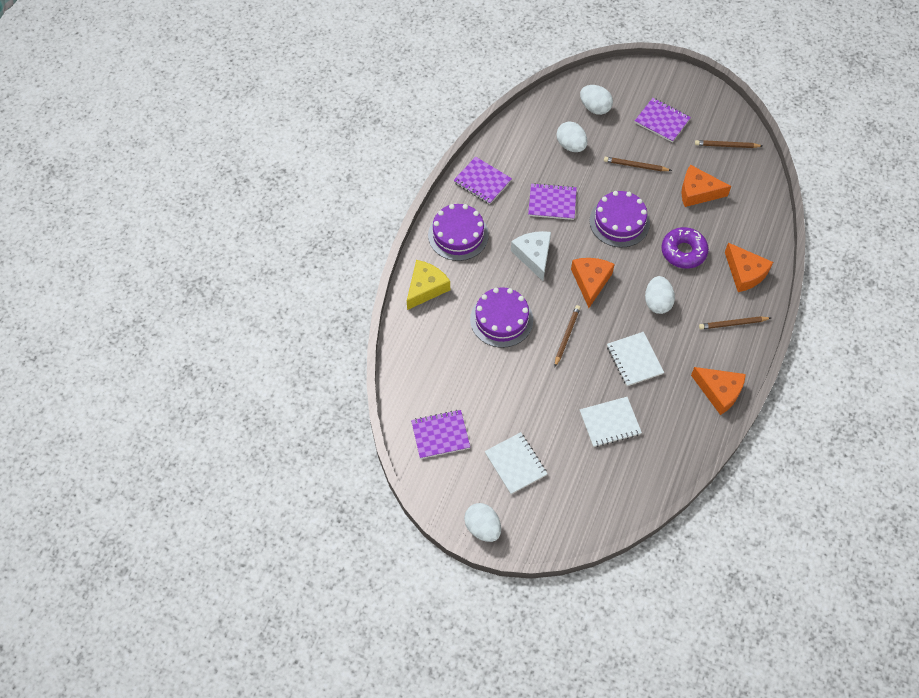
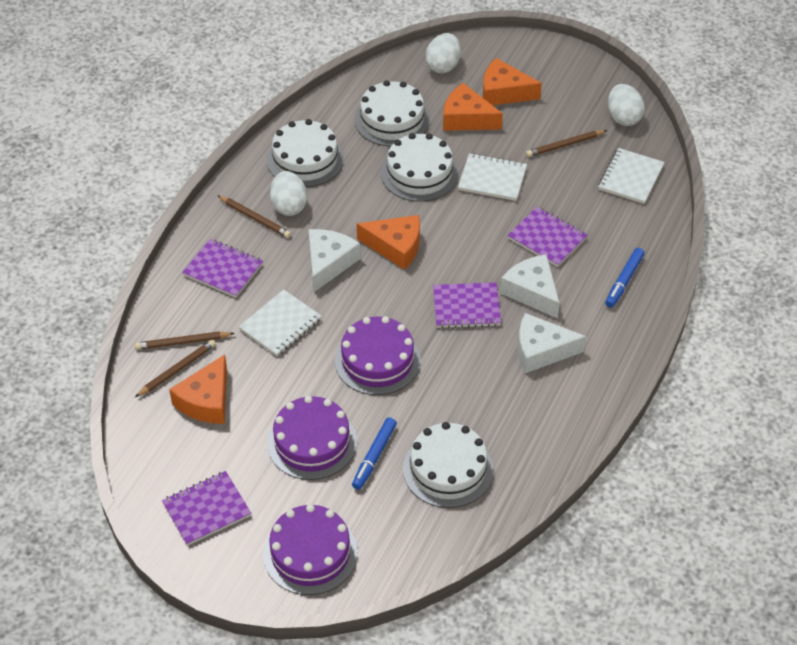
blue marker: 0 -> 2
purple donut: 1 -> 0
white cake: 0 -> 4
white cheese: 1 -> 3
white egg: 4 -> 3
yellow cheese: 1 -> 0

